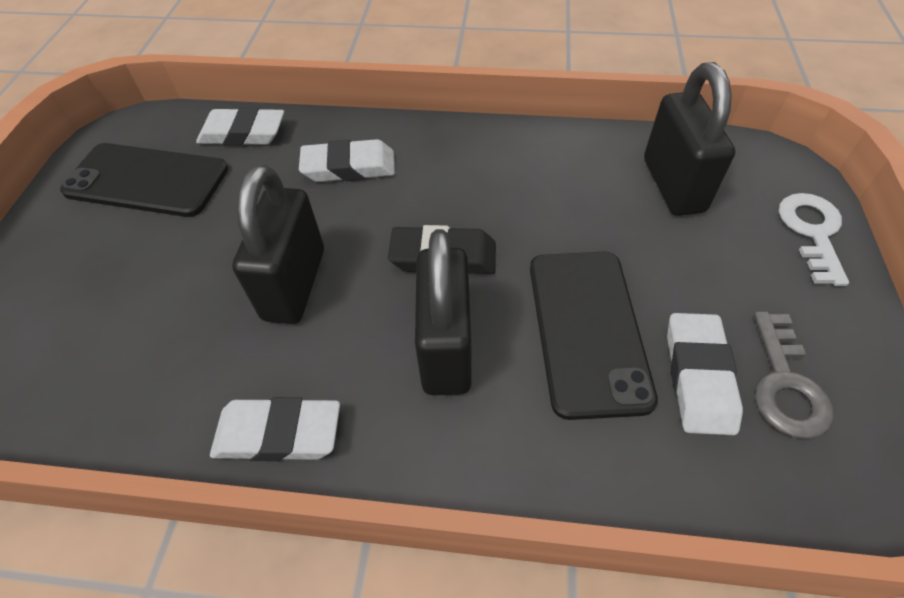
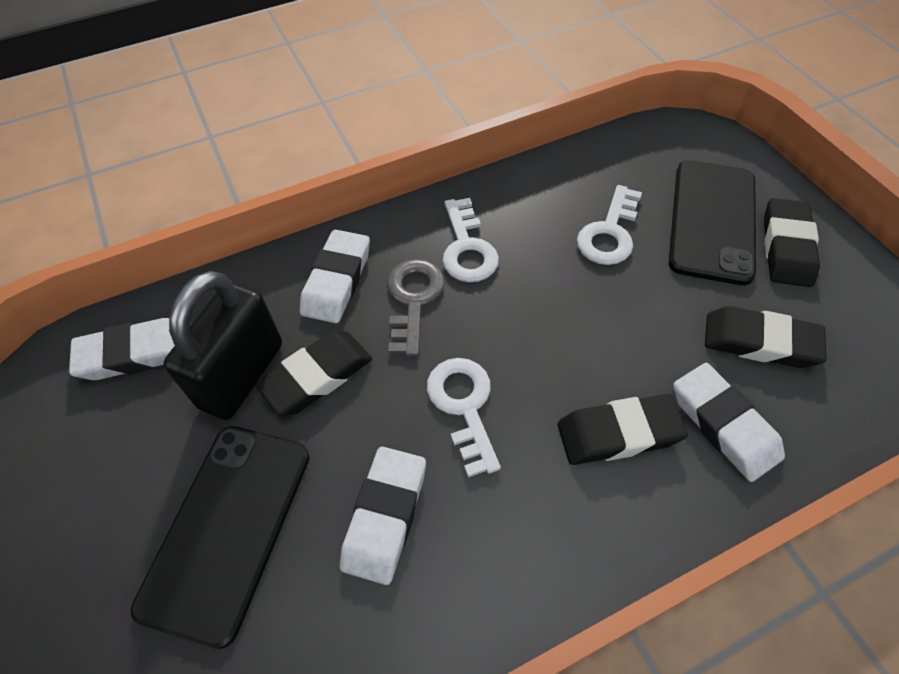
black eraser: 1 -> 4
black padlock: 3 -> 1
white key: 1 -> 3

